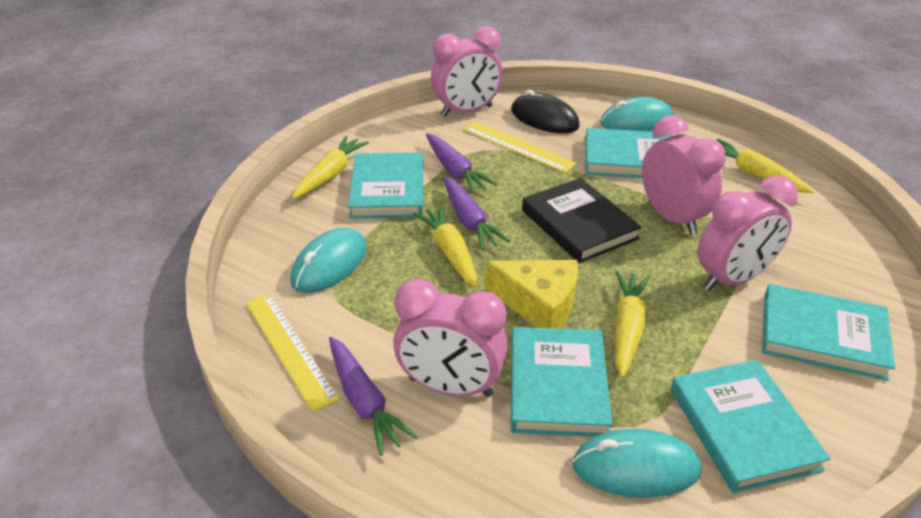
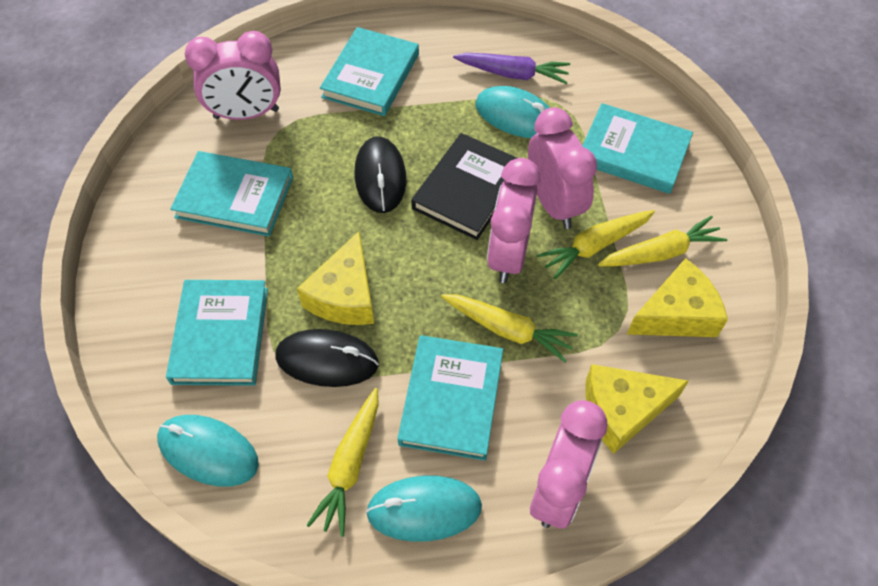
black mouse: 1 -> 2
purple carrot: 3 -> 1
yellow cheese: 1 -> 3
yellow ruler: 2 -> 0

